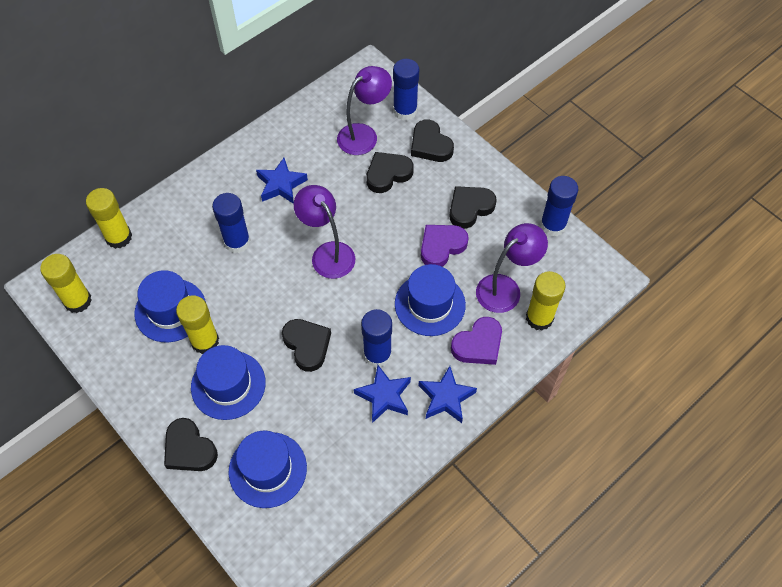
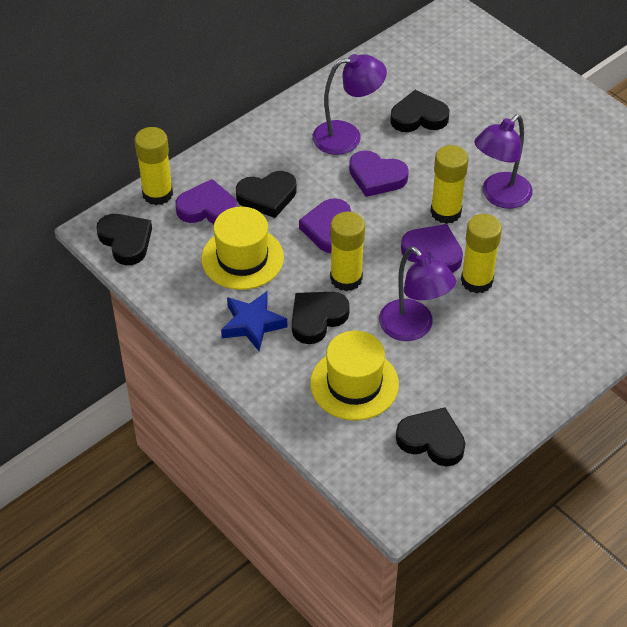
blue glue stick: 4 -> 0
blue hat: 4 -> 0
blue star: 3 -> 1
purple heart: 2 -> 4
yellow hat: 0 -> 2

